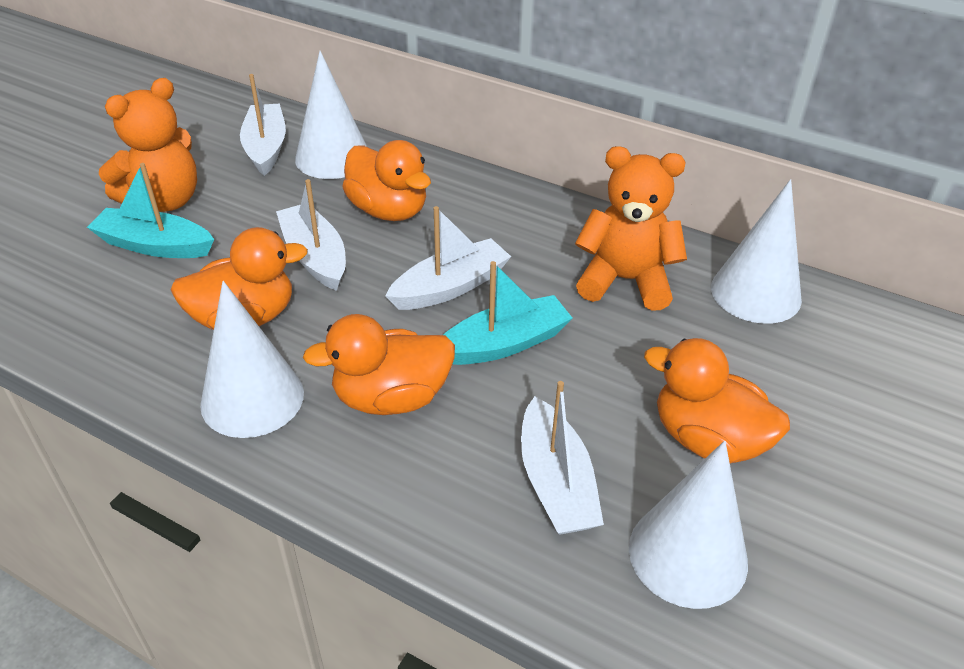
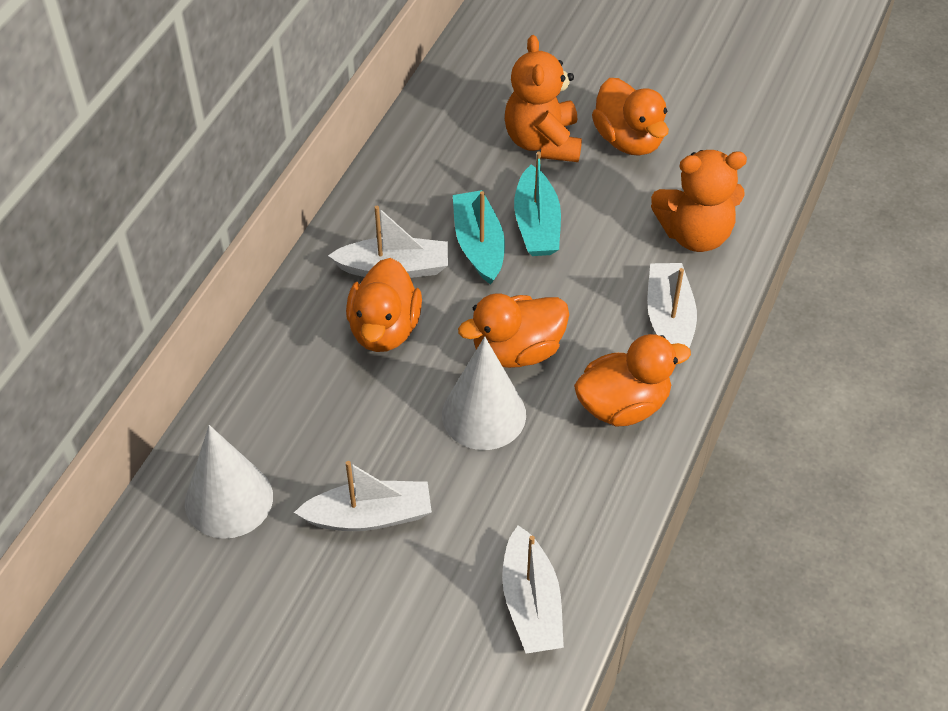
white cone: 4 -> 2

